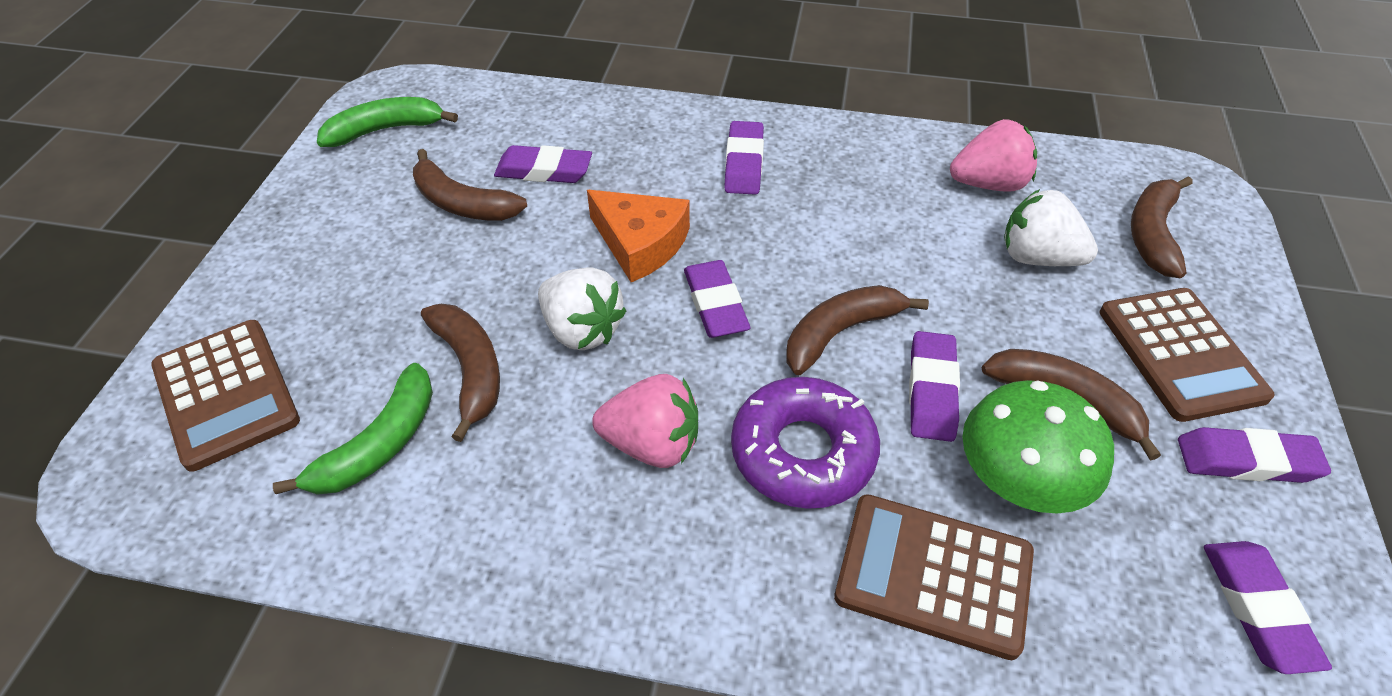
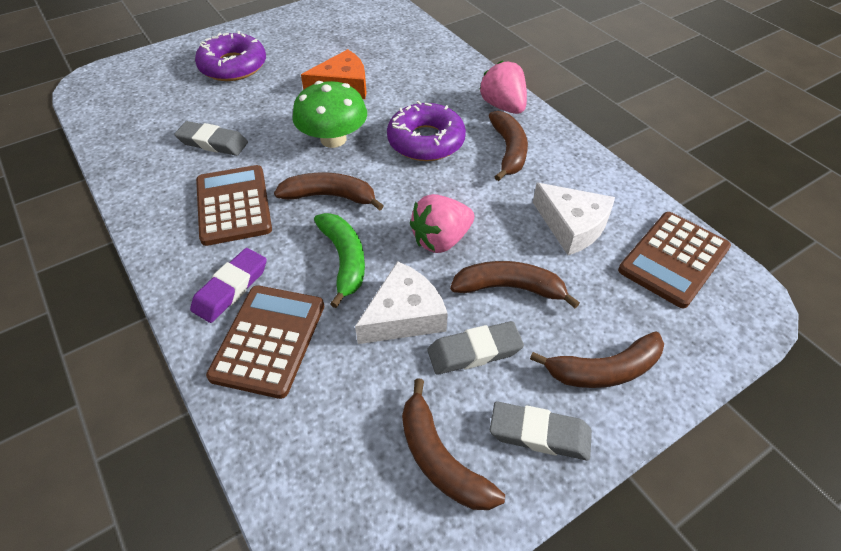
green banana: 2 -> 1
grey eraser: 0 -> 3
purple donut: 1 -> 2
purple eraser: 6 -> 1
white cheese: 0 -> 2
white strawberry: 2 -> 0

